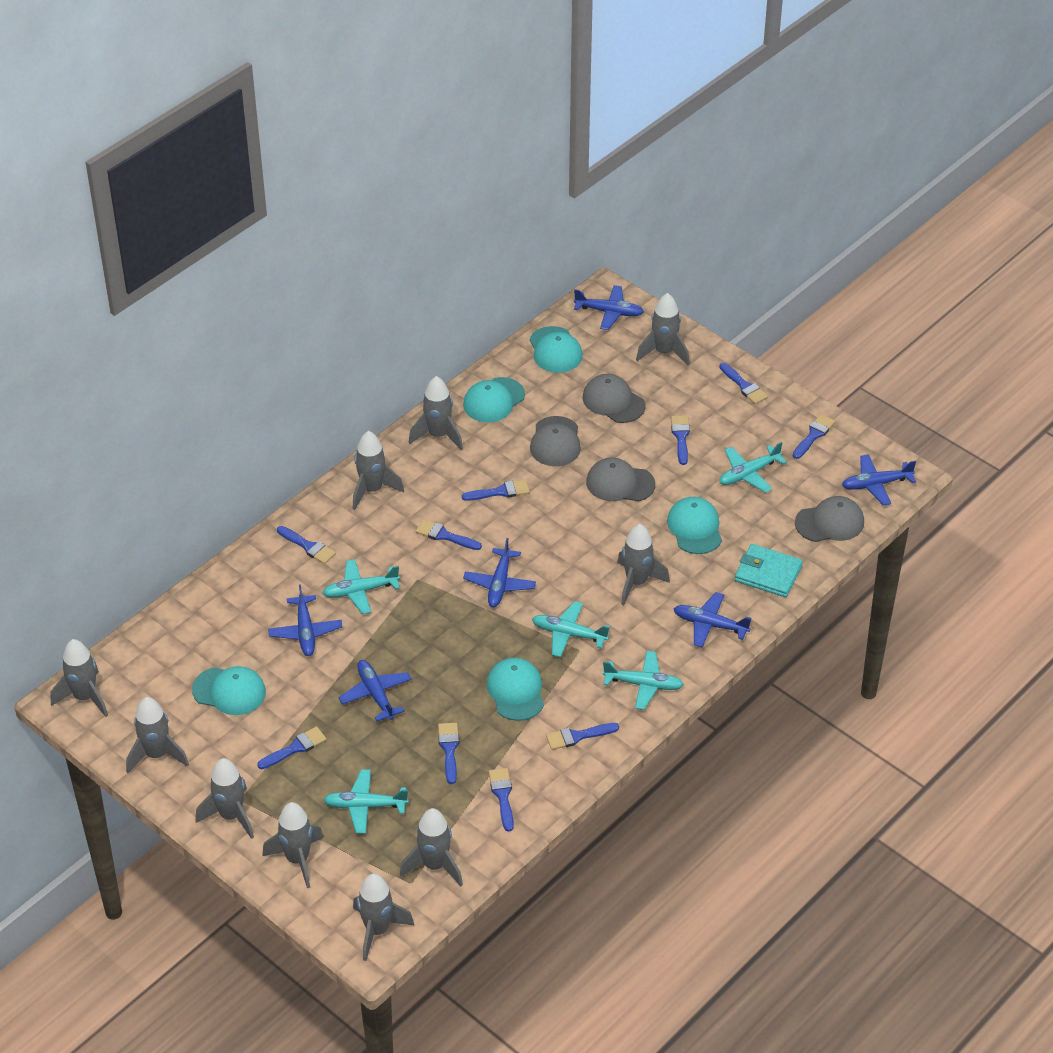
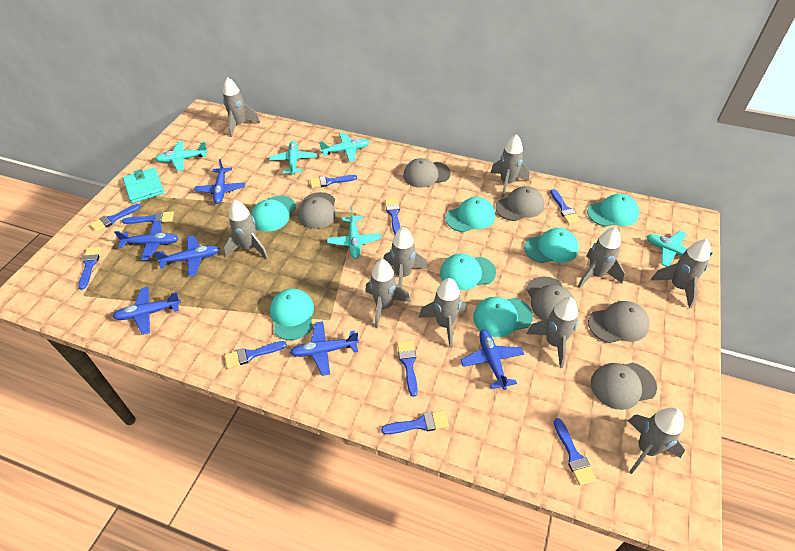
grey cap: 4 -> 6
turquoise cap: 5 -> 7

